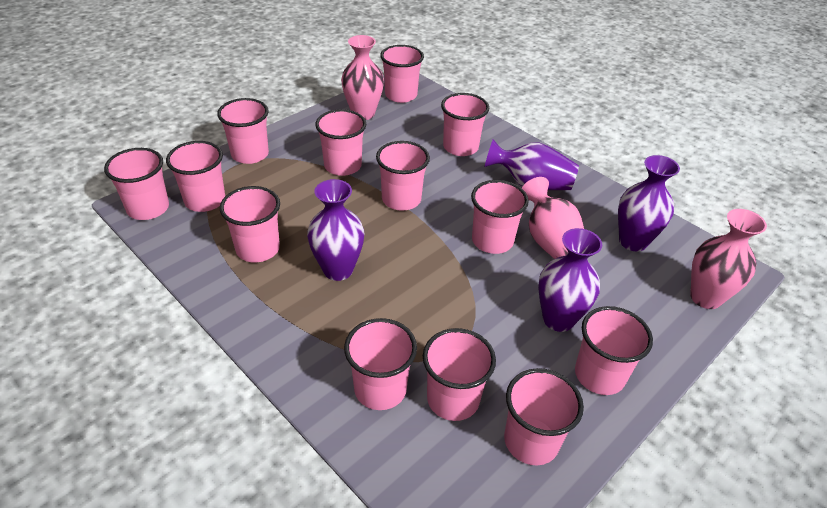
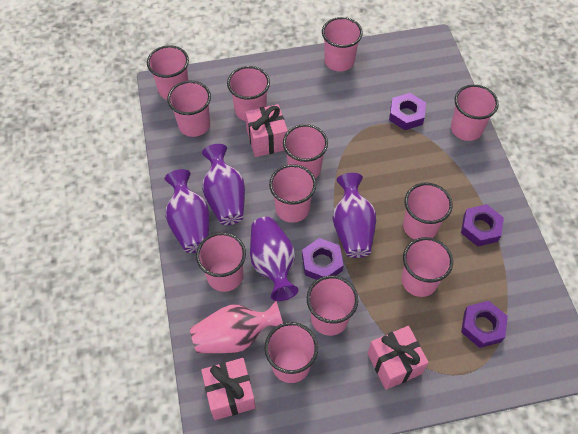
pink cup: 13 -> 12
pink gift: 0 -> 3
pink vase: 3 -> 1
purple nut: 0 -> 4

